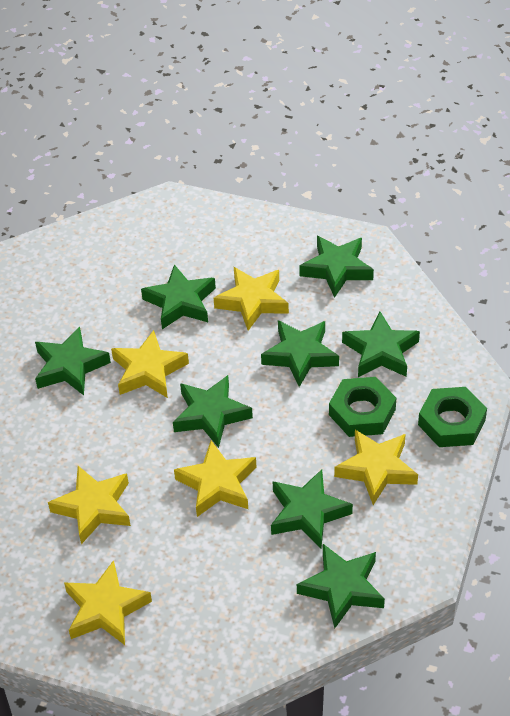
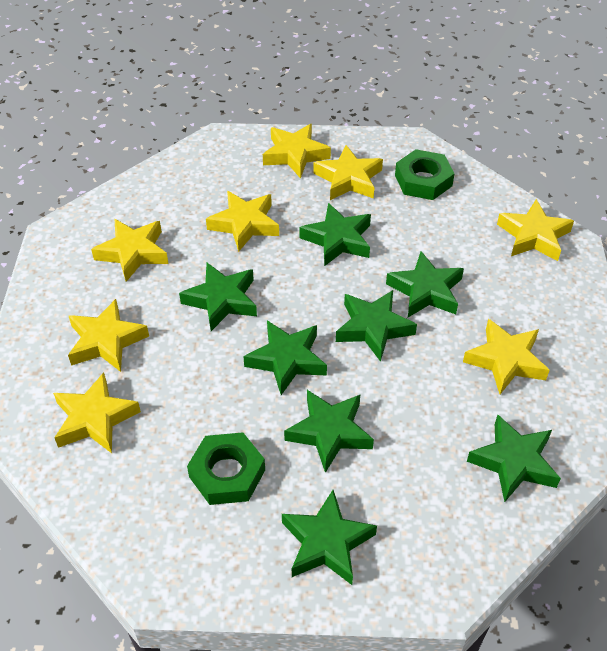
yellow star: 6 -> 8

